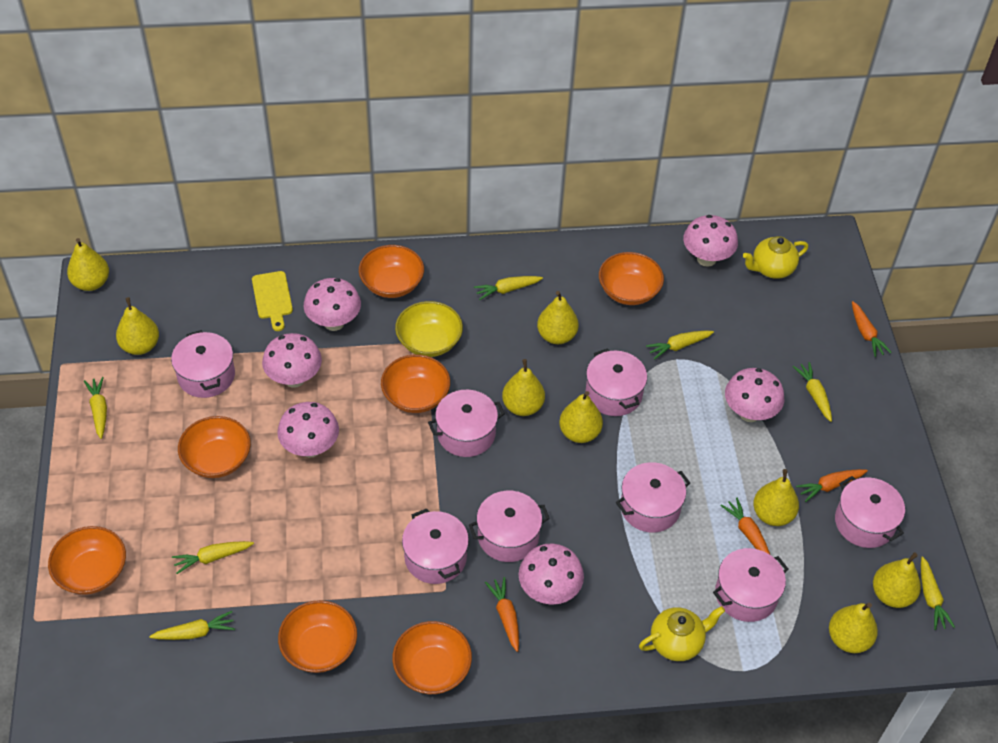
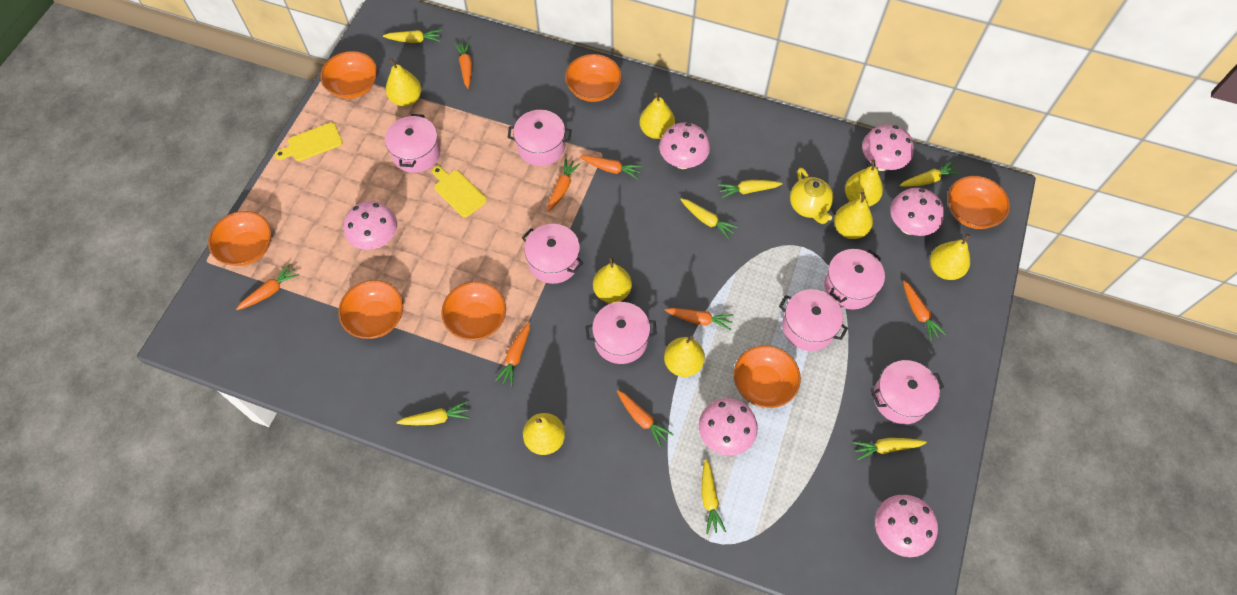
orange carrot: 4 -> 8
pink pot: 8 -> 7
yellow bowl: 1 -> 0
yellow cutting board: 1 -> 2
yellow teapot: 2 -> 1

